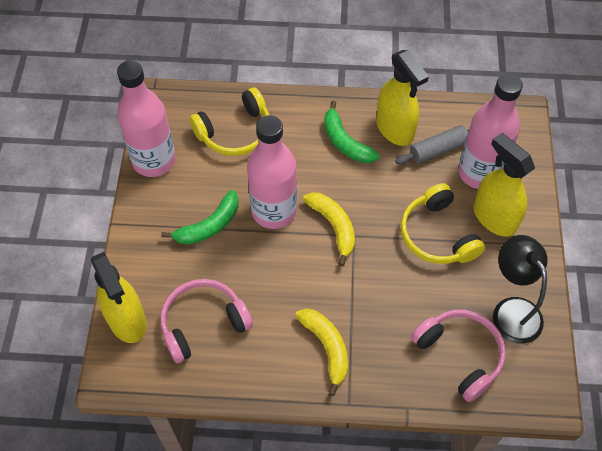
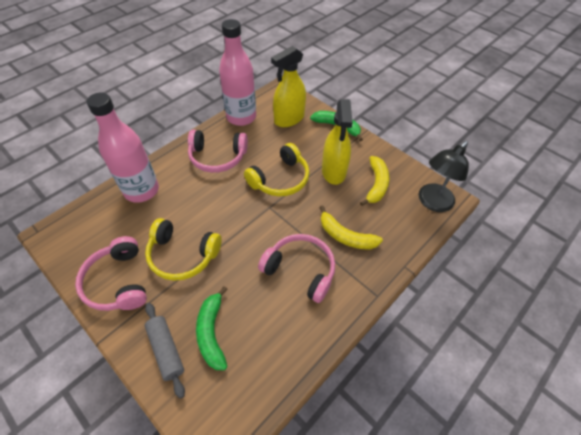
pink bottle: 3 -> 2
pink headphones: 2 -> 3
yellow spray bottle: 3 -> 2

